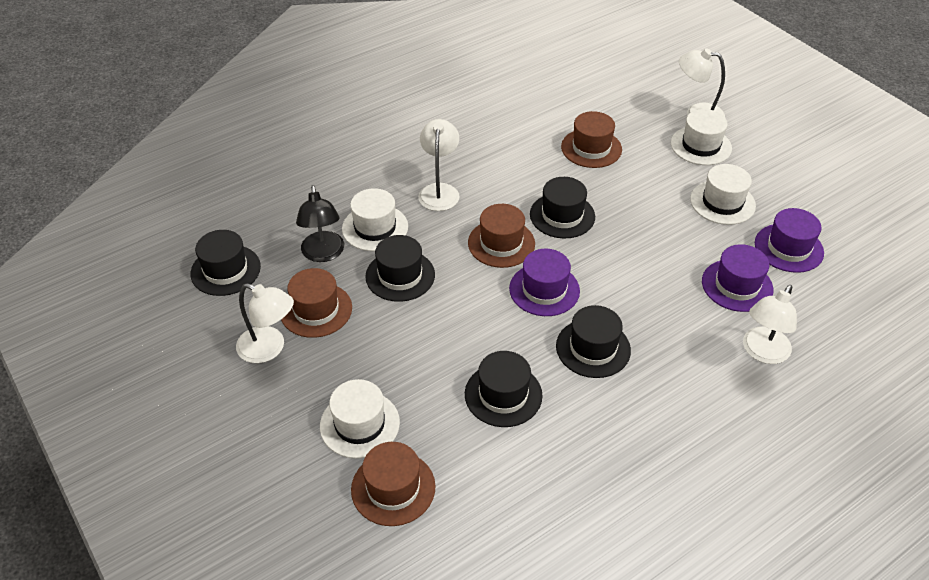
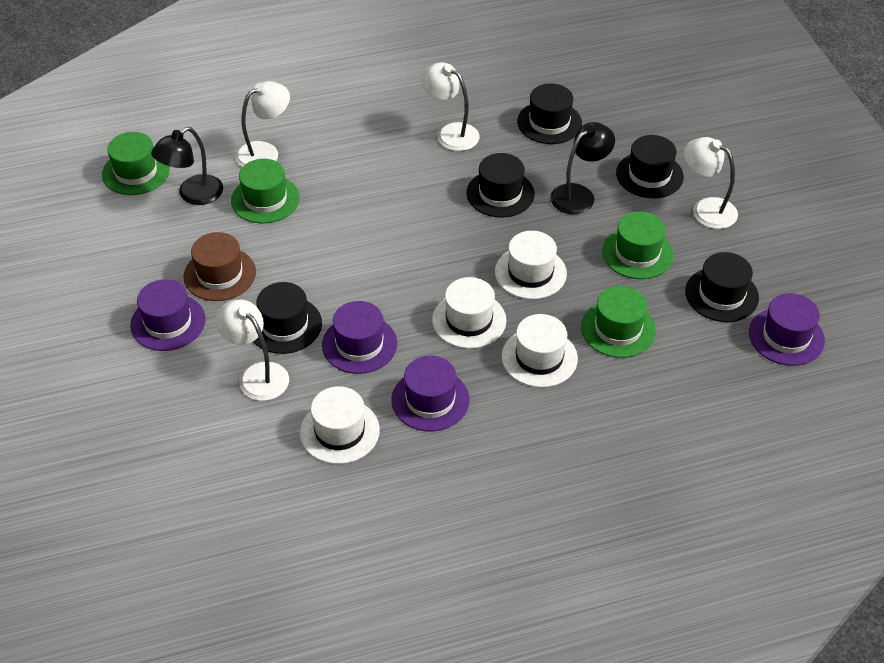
black lamp: 1 -> 2
brown hat: 4 -> 1
green hat: 0 -> 4
purple hat: 3 -> 4

